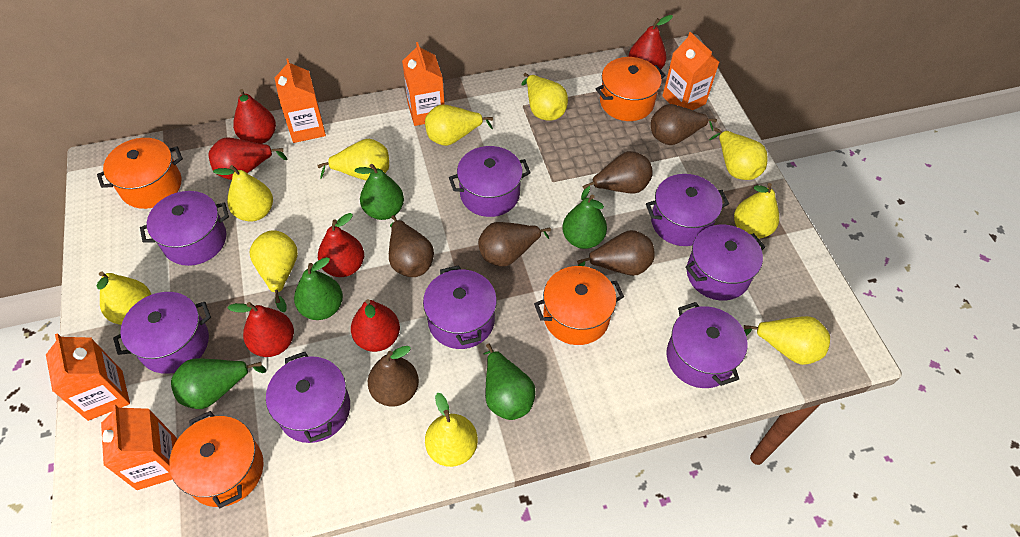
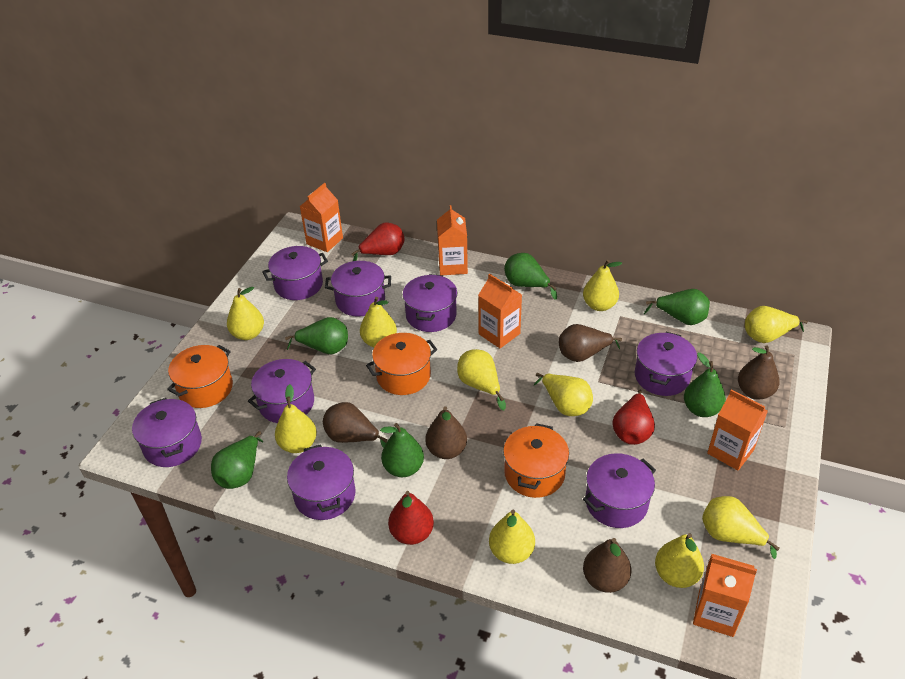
brown pear: 6 -> 5
green pear: 5 -> 6
orange pot: 4 -> 3
red pear: 6 -> 3

